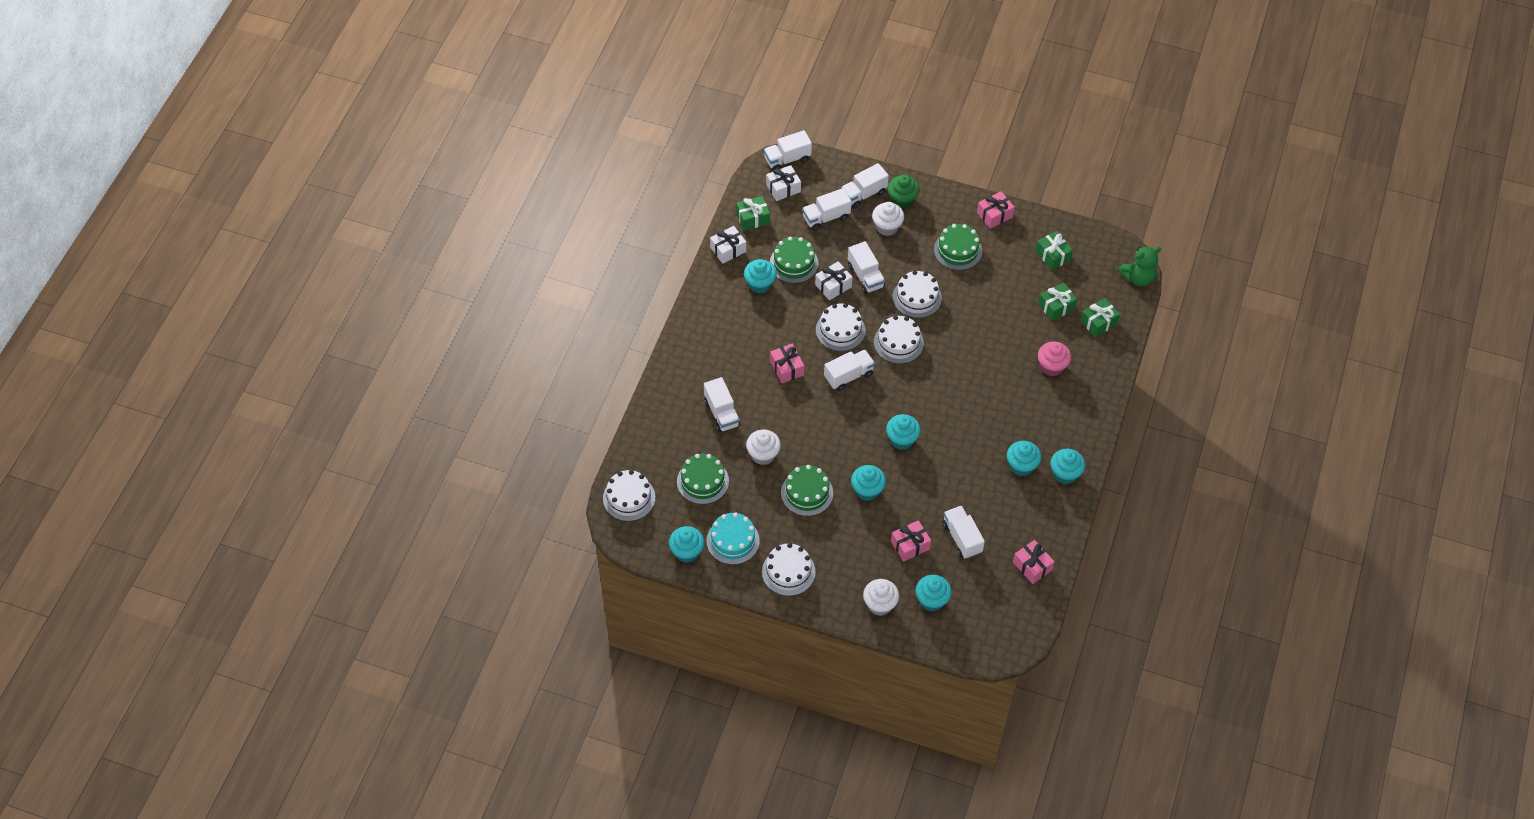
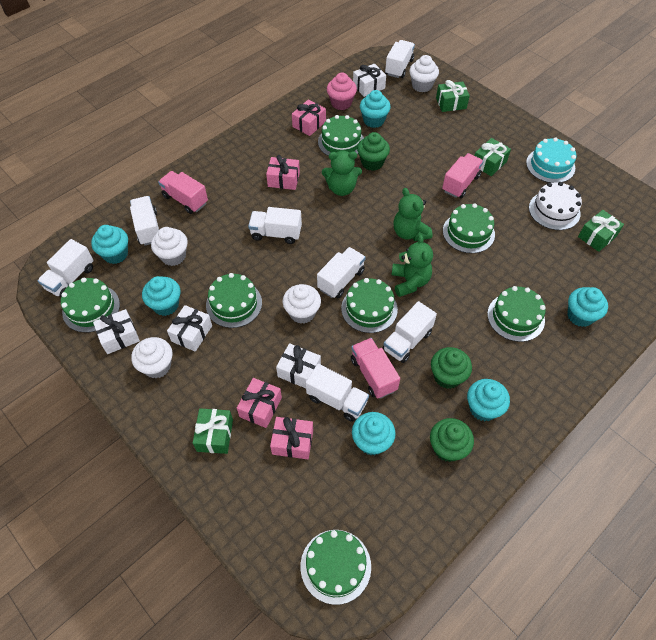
green cake: 4 -> 7
green cupcake: 1 -> 3
green teddy bear: 1 -> 3
pink truck: 0 -> 3
turquoise cupcake: 7 -> 6
white cake: 5 -> 1
white cupcake: 3 -> 4
white gift: 3 -> 4

